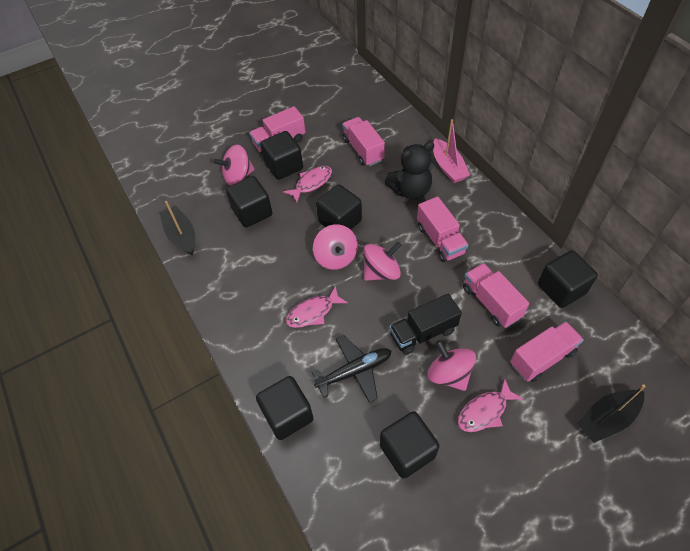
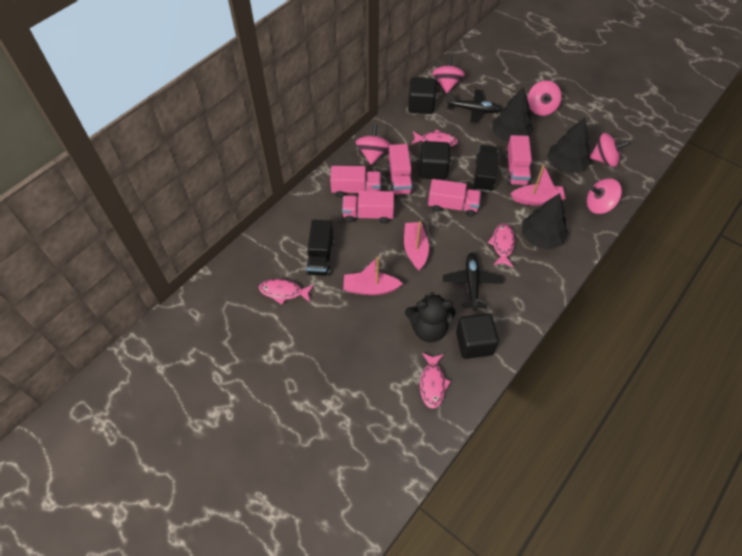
black boat: 2 -> 0
black cube: 6 -> 3
black plane: 1 -> 2
black tree: 0 -> 3
black truck: 1 -> 2
pink boat: 1 -> 3
pink fish: 3 -> 4
pink spinning top: 4 -> 5

